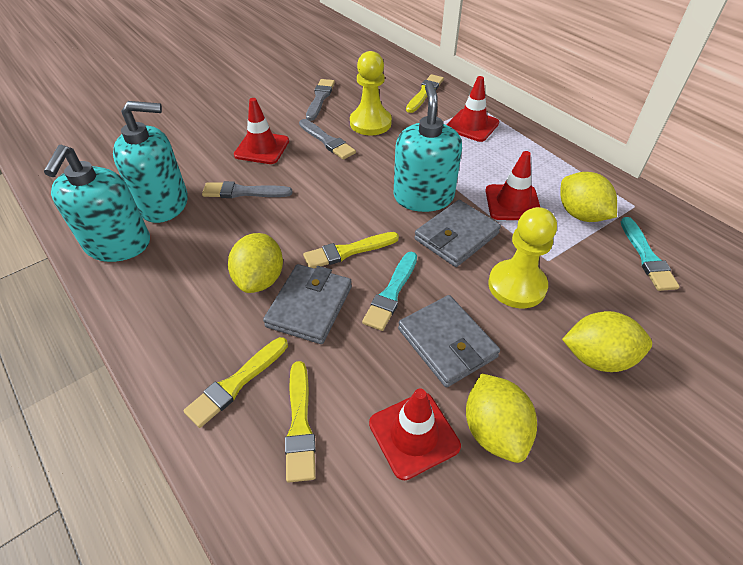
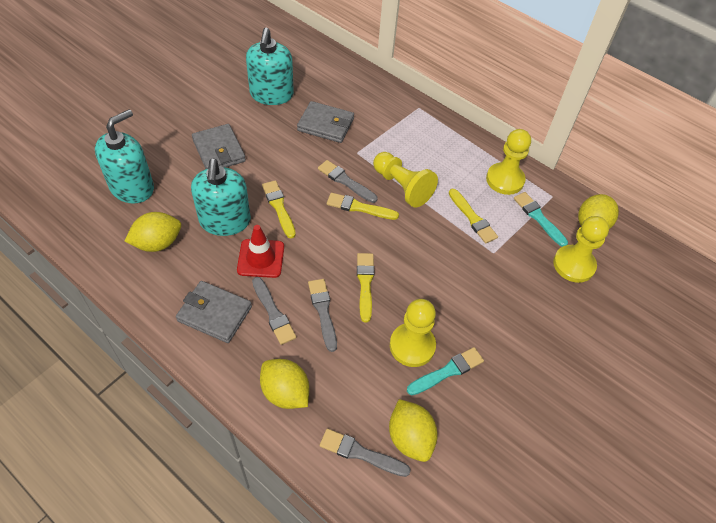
grey brush: 3 -> 4
red traffic cone: 4 -> 1
yellow pawn: 2 -> 4

